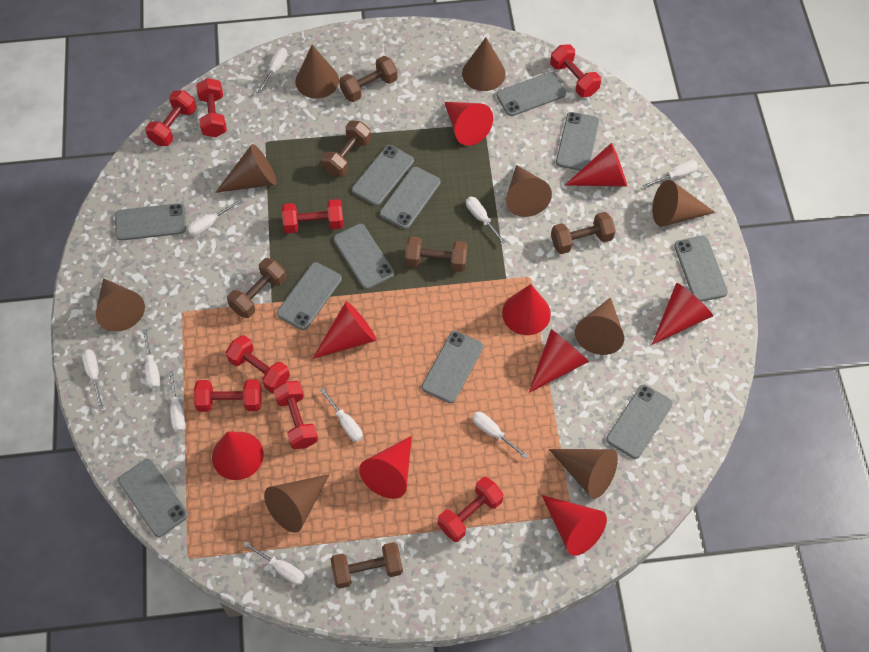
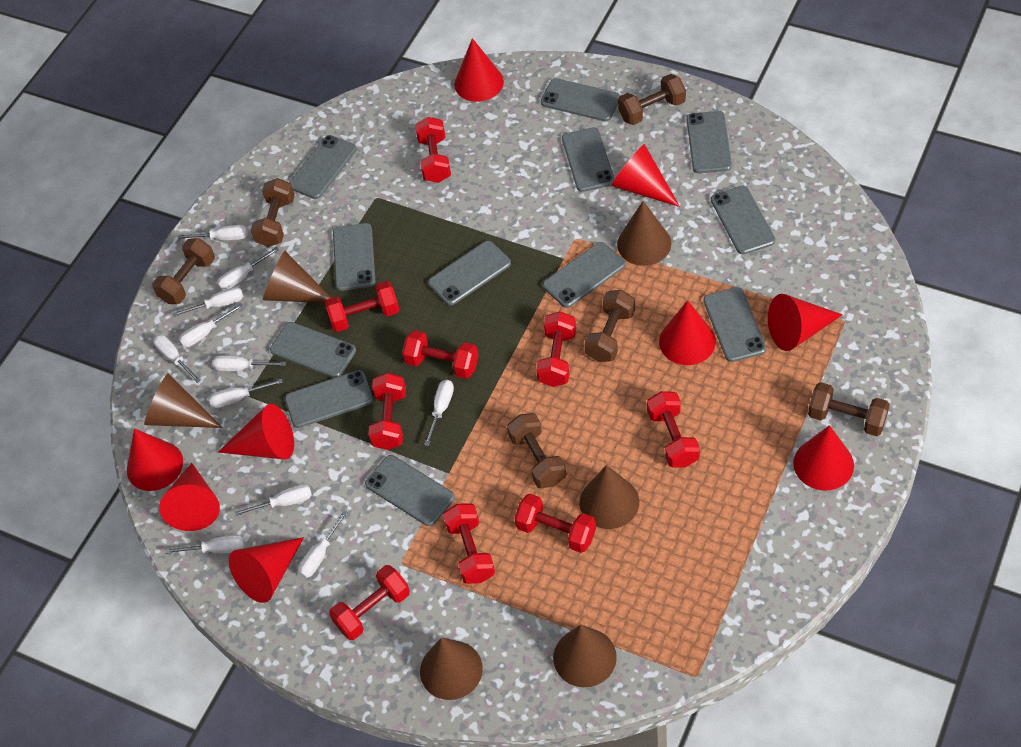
brown cone: 9 -> 6
grey phone: 11 -> 12
red dumbbell: 8 -> 9
white screwdriver: 10 -> 11

